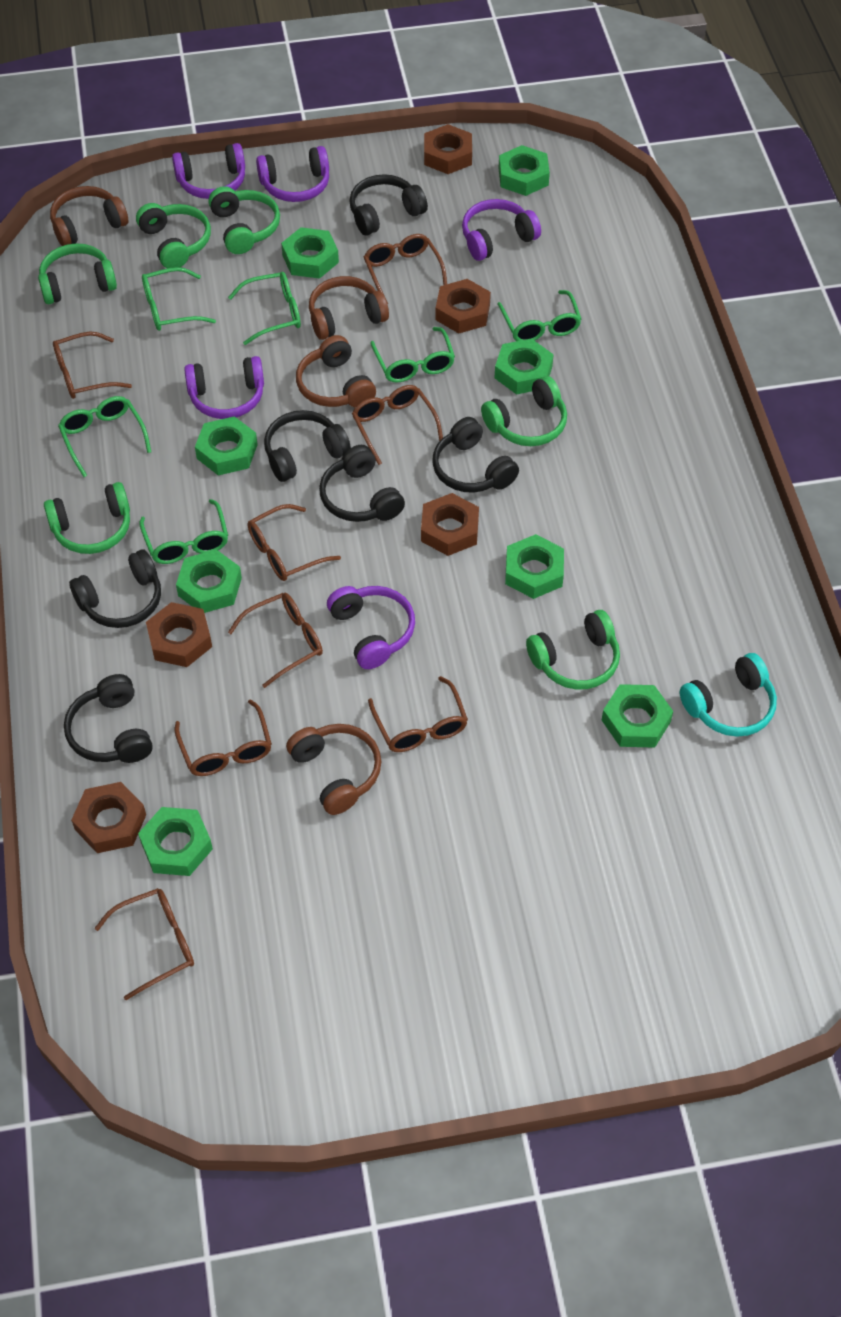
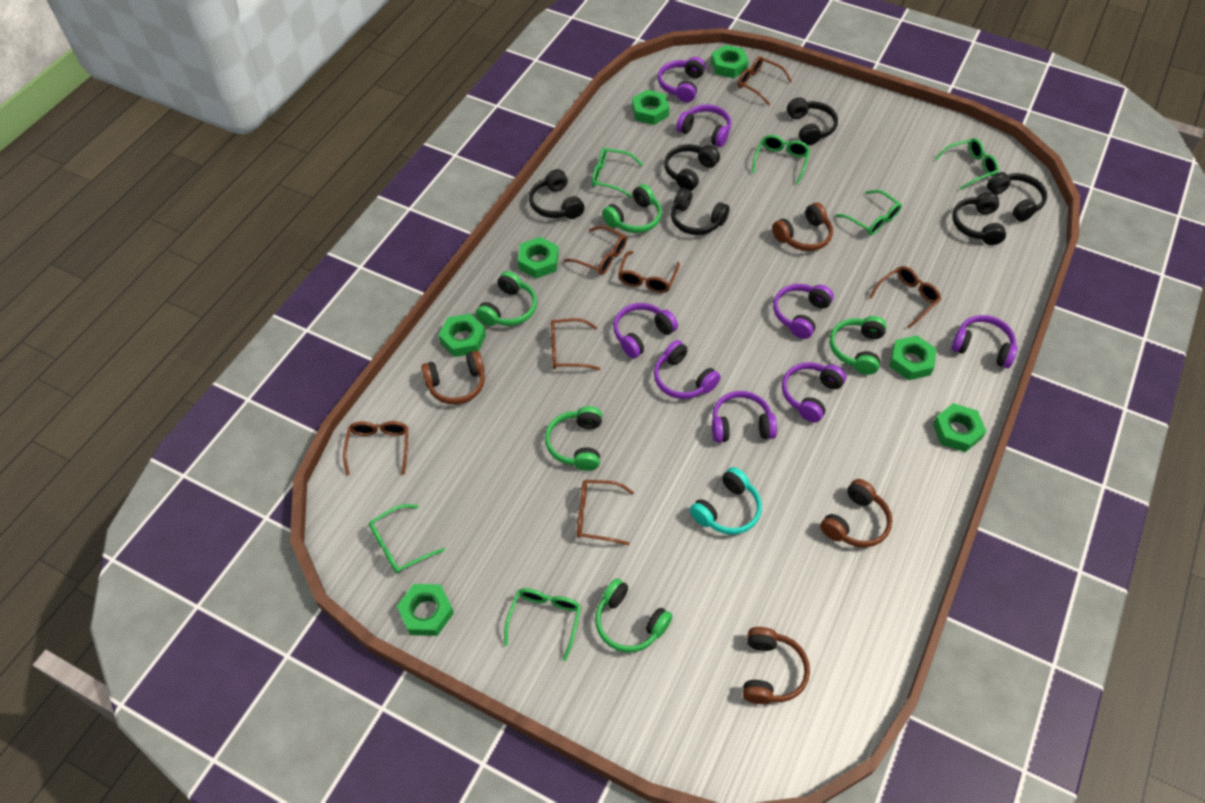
brown glasses: 8 -> 7
brown nut: 5 -> 0
green headphones: 6 -> 5
green nut: 8 -> 7
purple headphones: 5 -> 8

